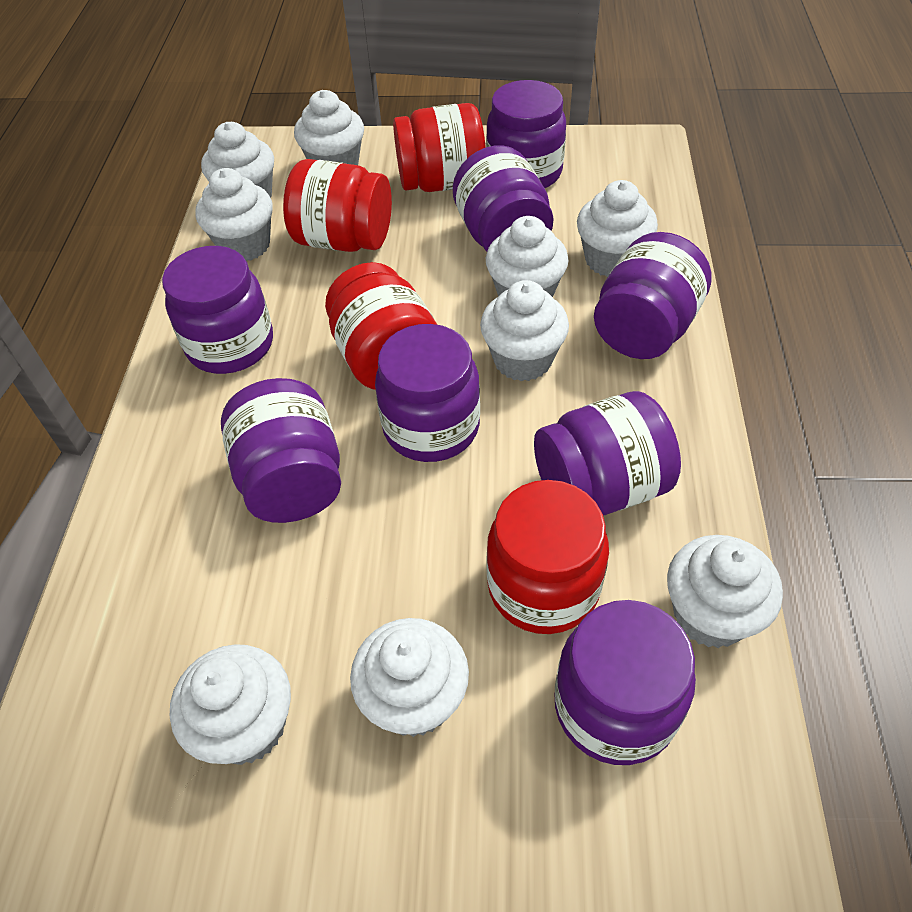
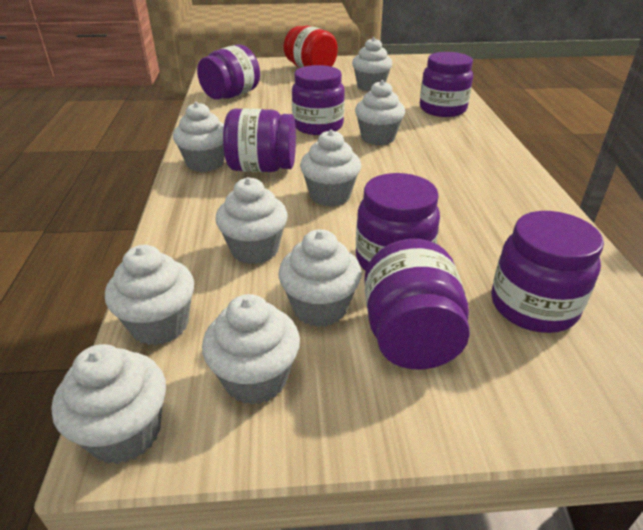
purple jar: 8 -> 7
red jar: 4 -> 1

